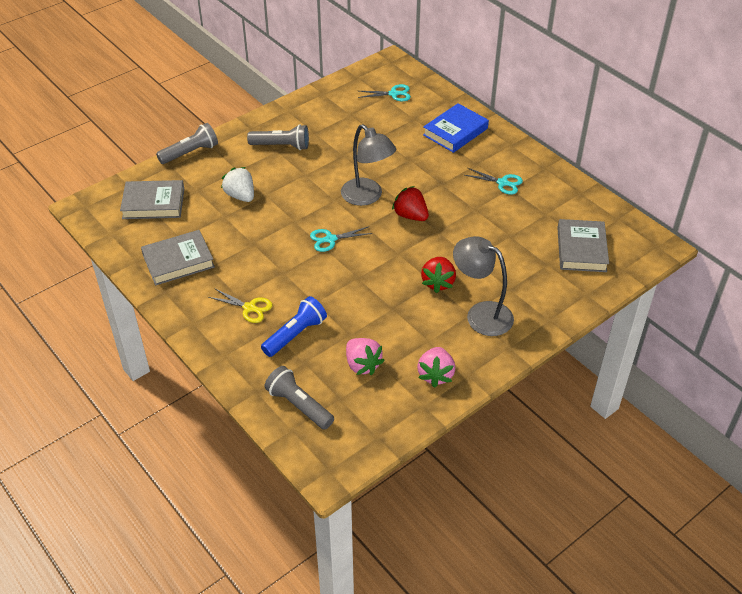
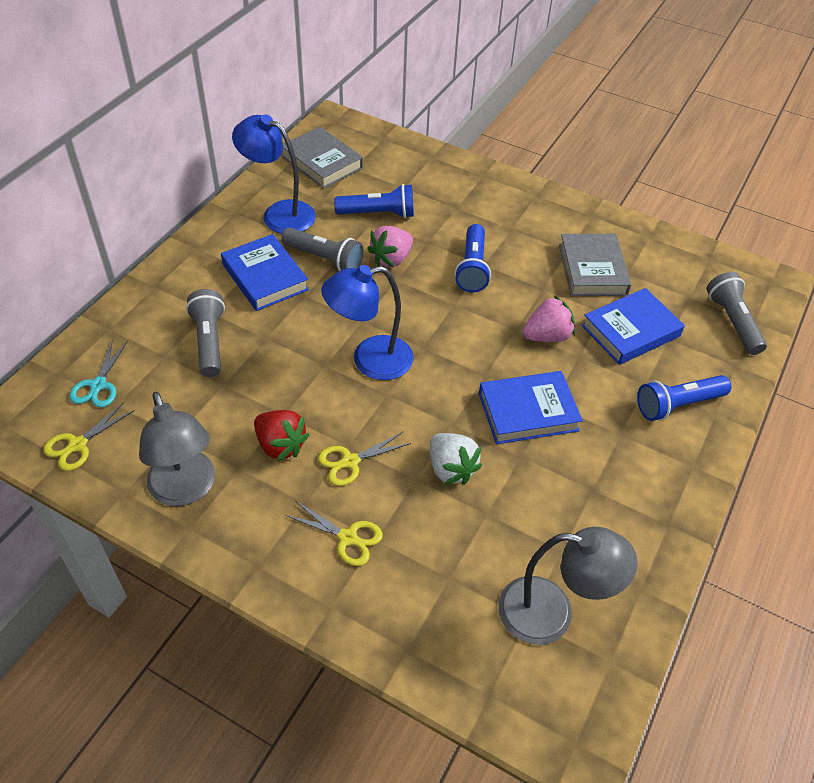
blue book: 1 -> 3
blue flashlight: 1 -> 3
blue lamp: 0 -> 2
grey book: 3 -> 2
red strawberry: 2 -> 1
turquoise scissors: 3 -> 1
yellow scissors: 1 -> 3

